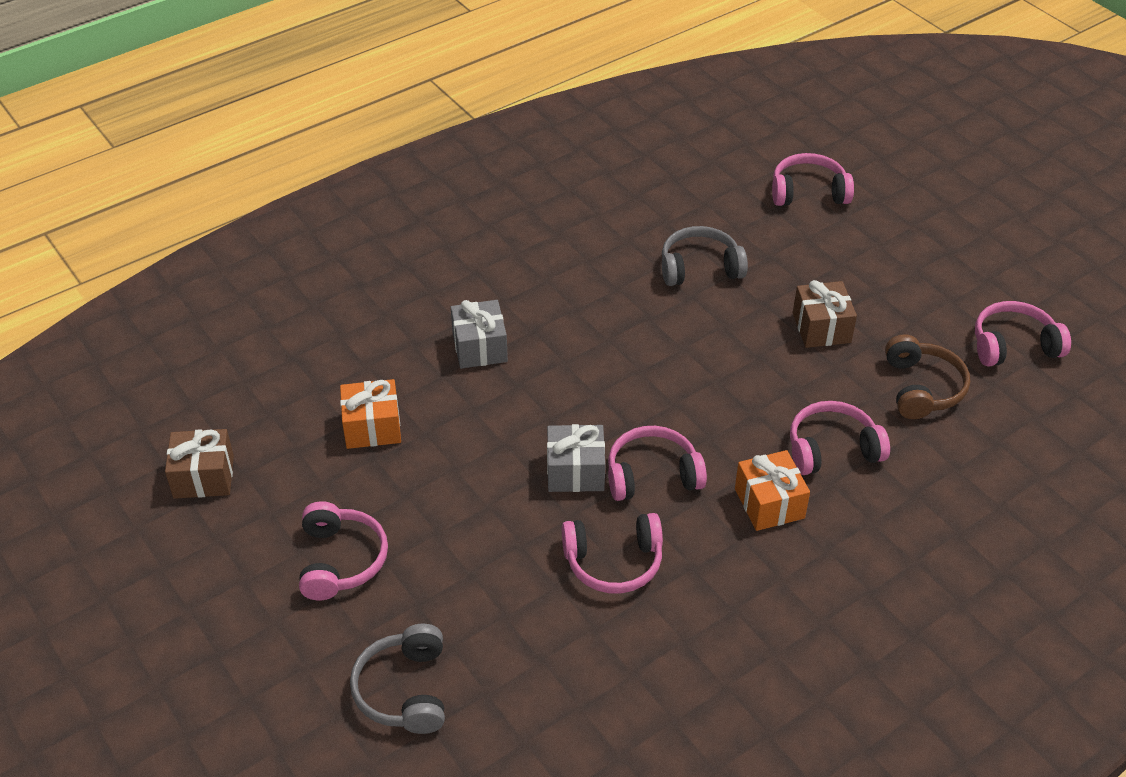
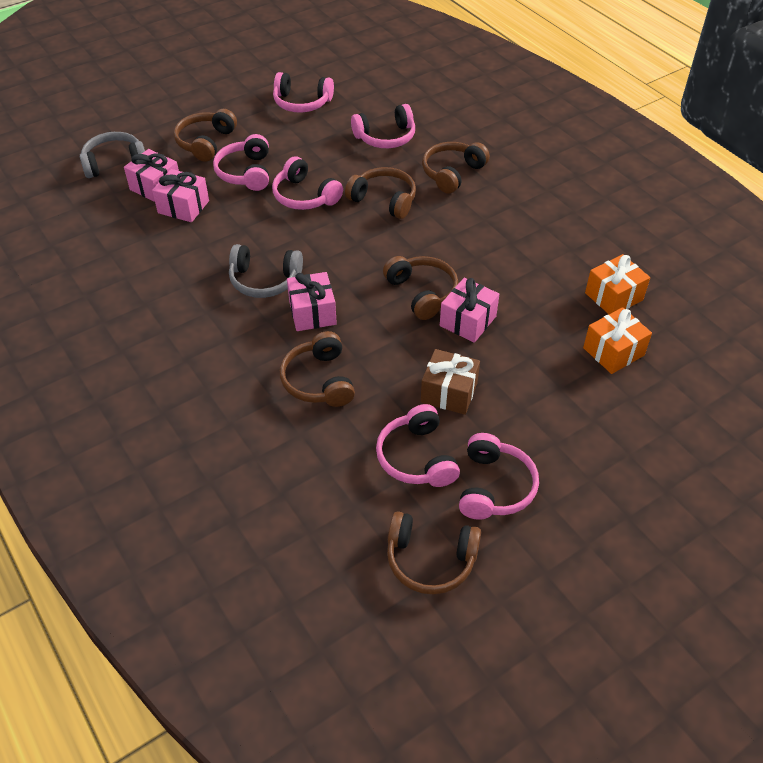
brown gift: 2 -> 1
brown headphones: 1 -> 6
grey gift: 2 -> 0
pink gift: 0 -> 4

